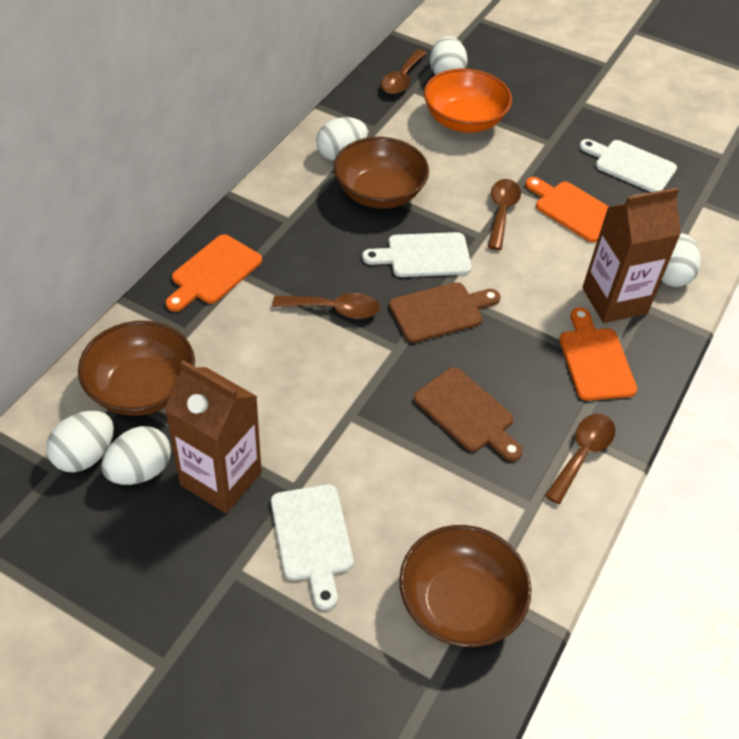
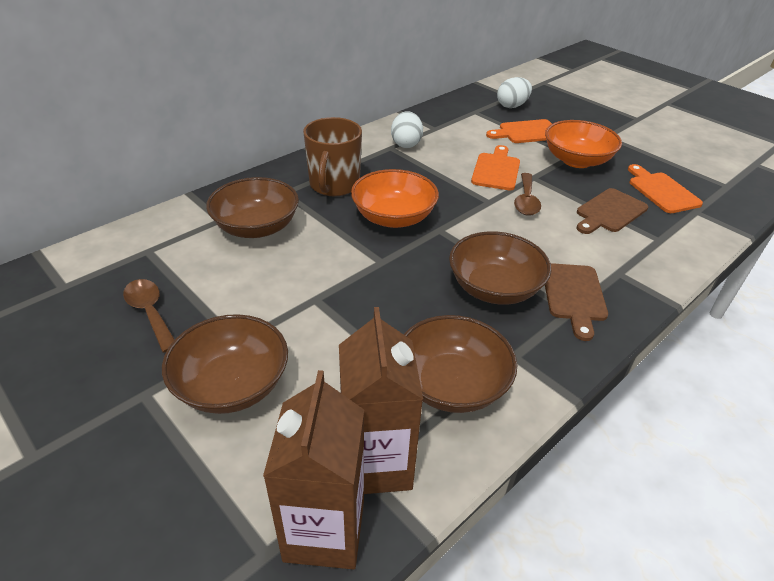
brown bowl: 3 -> 4
brown mug: 0 -> 1
brown spoon: 4 -> 2
orange bowl: 1 -> 2
white cutting board: 3 -> 0
white egg: 5 -> 2

